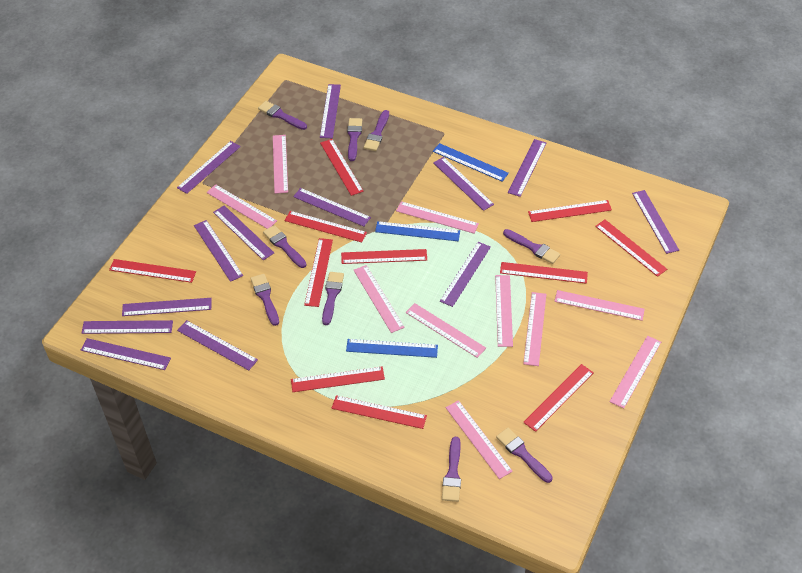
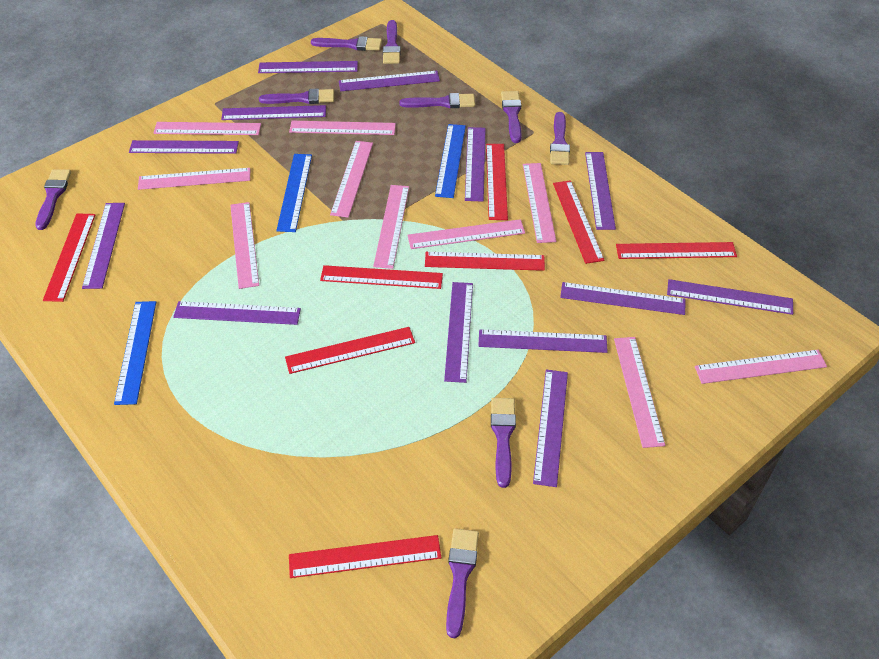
red ruler: 11 -> 8

